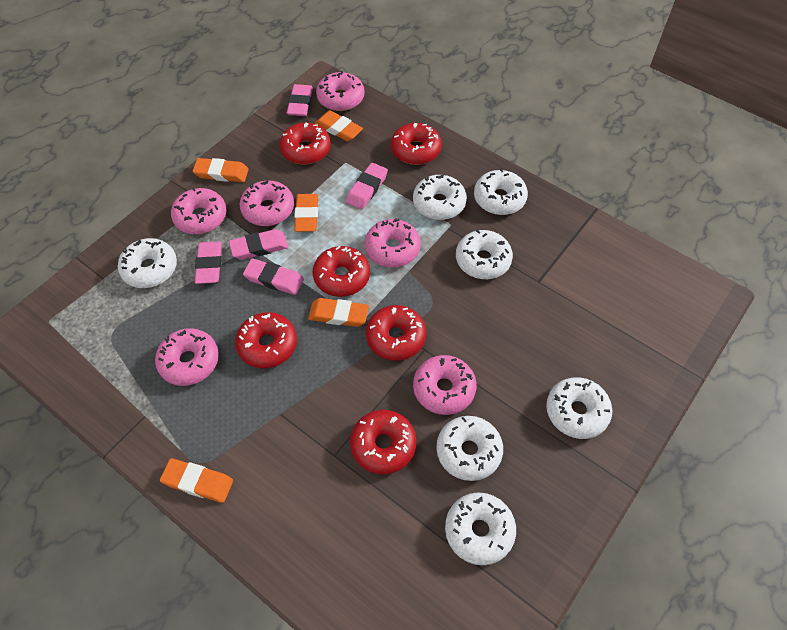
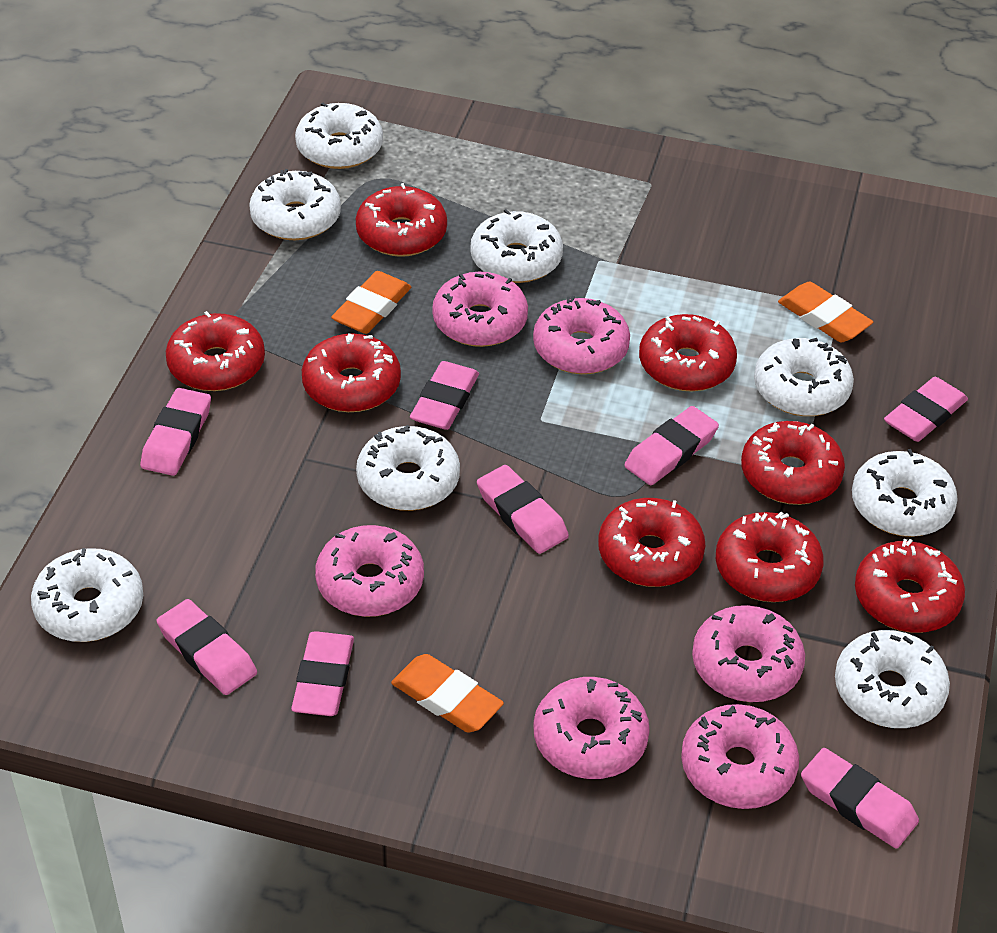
orange eraser: 5 -> 3
pink eraser: 5 -> 8
red donut: 6 -> 8
white donut: 7 -> 8

